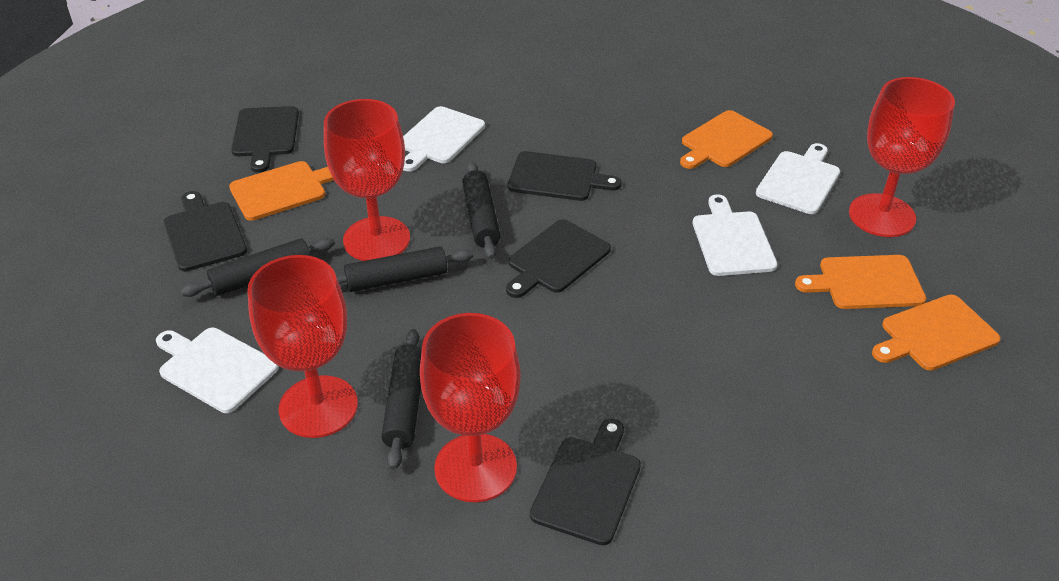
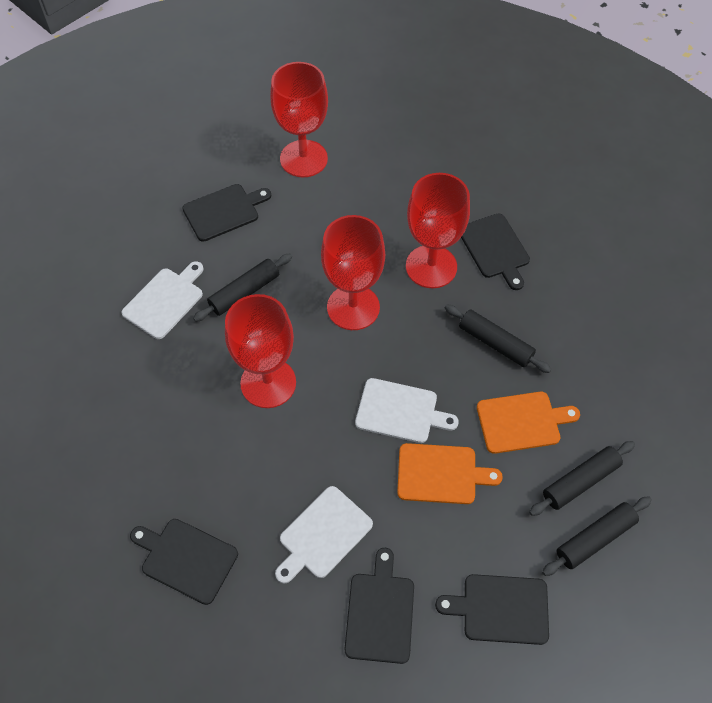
orange cutting board: 4 -> 2
white cutting board: 4 -> 3

